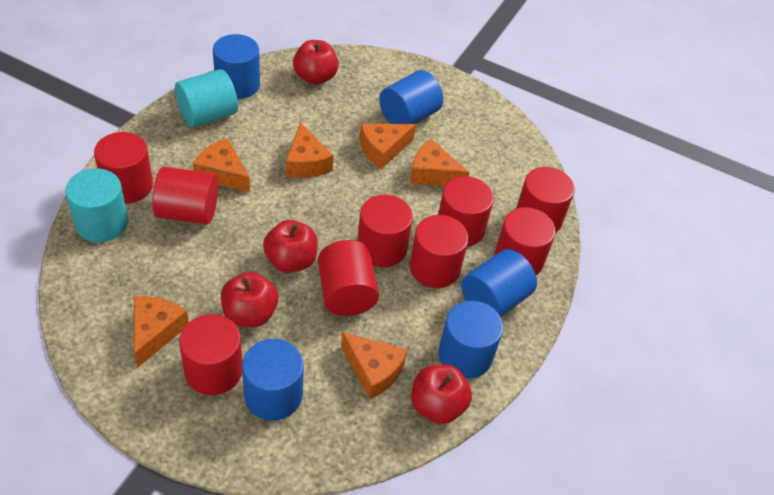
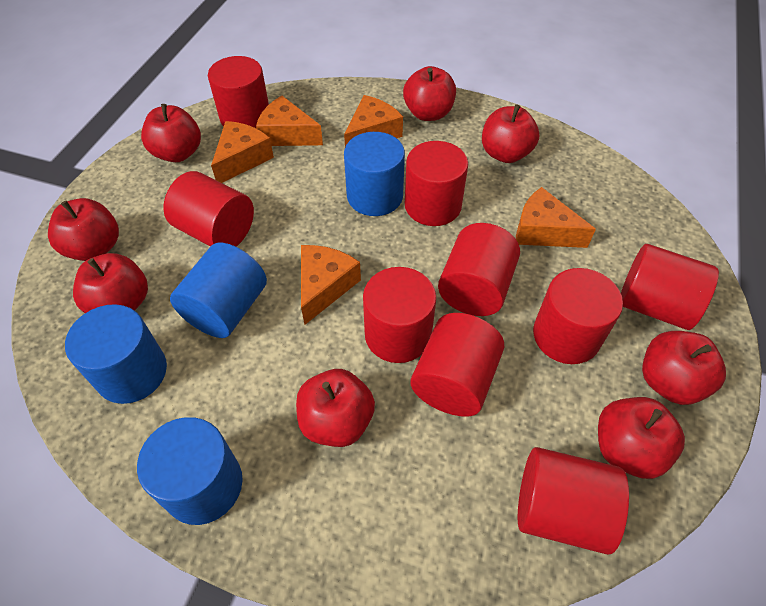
blue cylinder: 5 -> 4
orange cheese: 6 -> 5
red apple: 4 -> 8
turquoise cylinder: 2 -> 0

